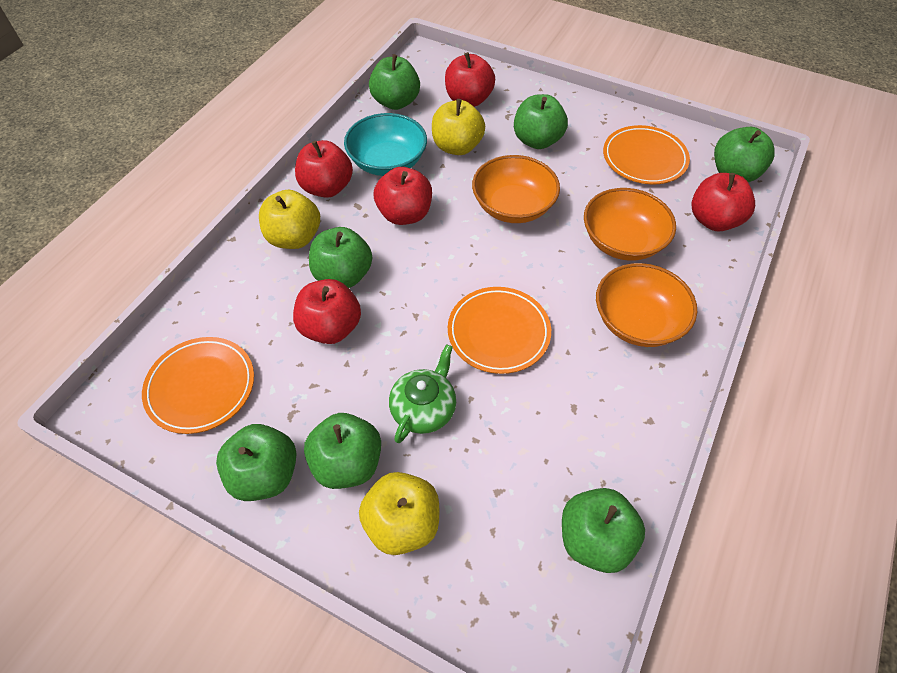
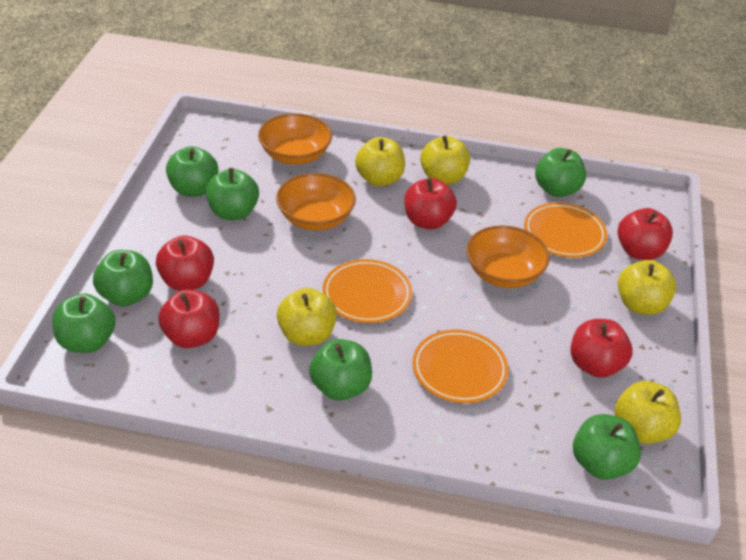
green teapot: 1 -> 0
turquoise bowl: 1 -> 0
yellow apple: 3 -> 5

